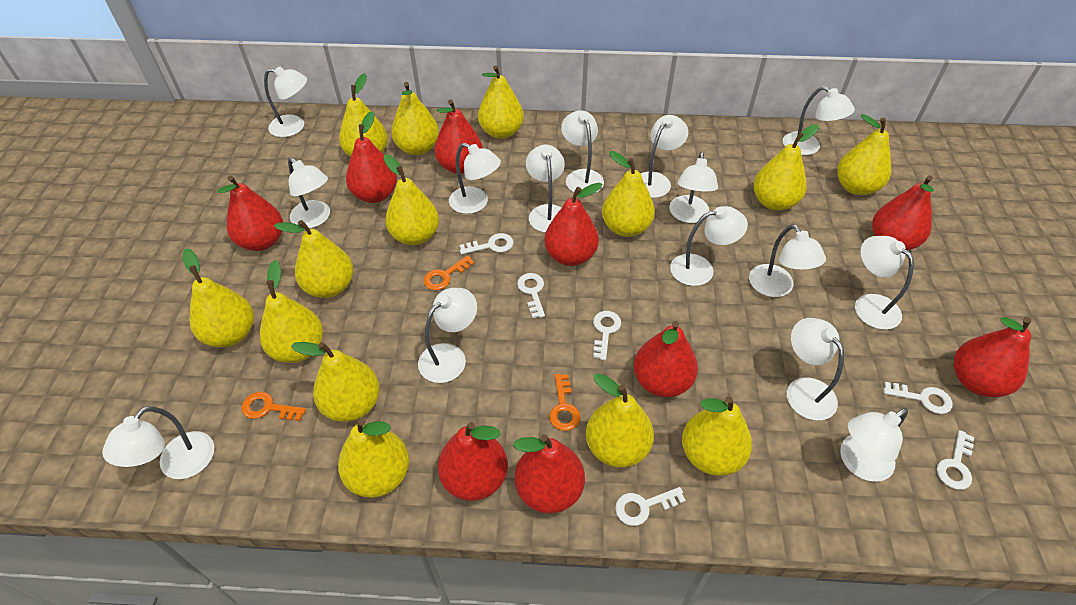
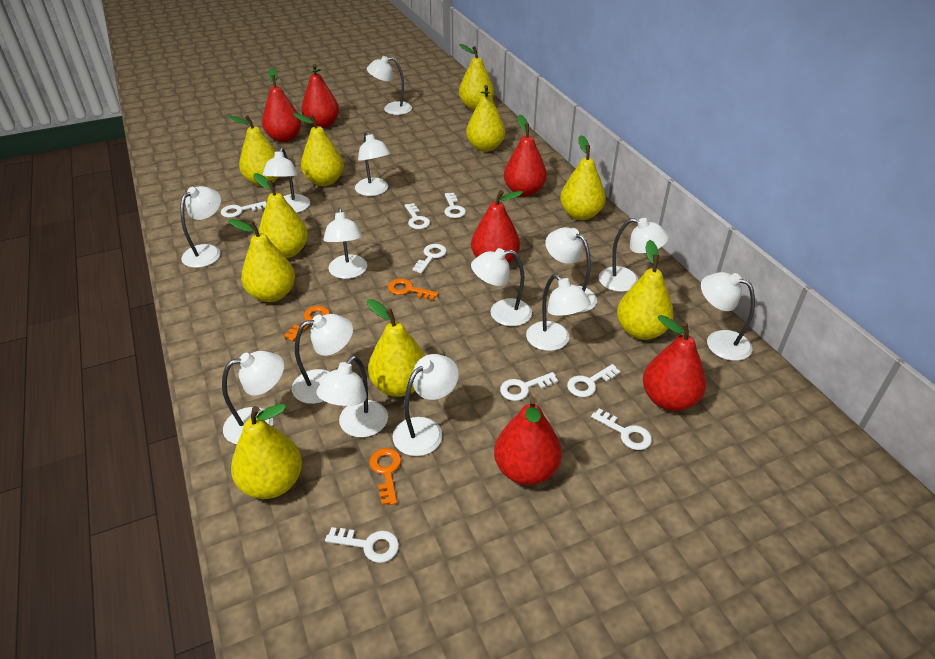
red pear: 9 -> 6
white key: 6 -> 8
white lamp: 15 -> 14
yellow pear: 14 -> 10

